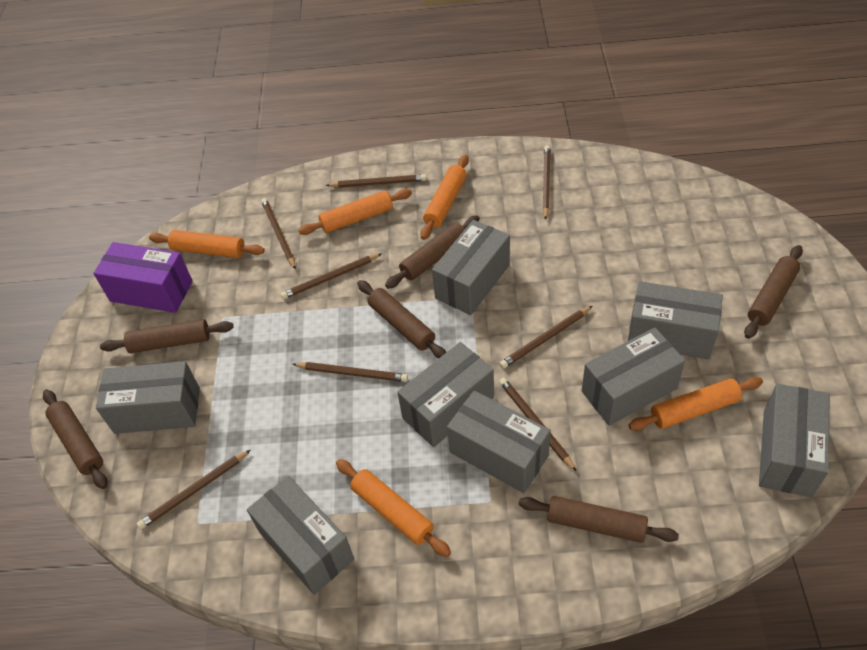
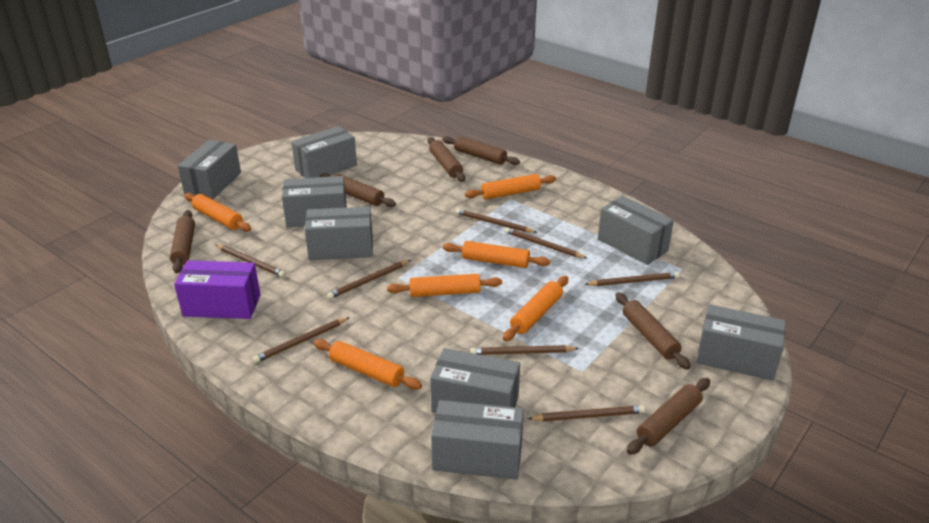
orange rolling pin: 5 -> 6

